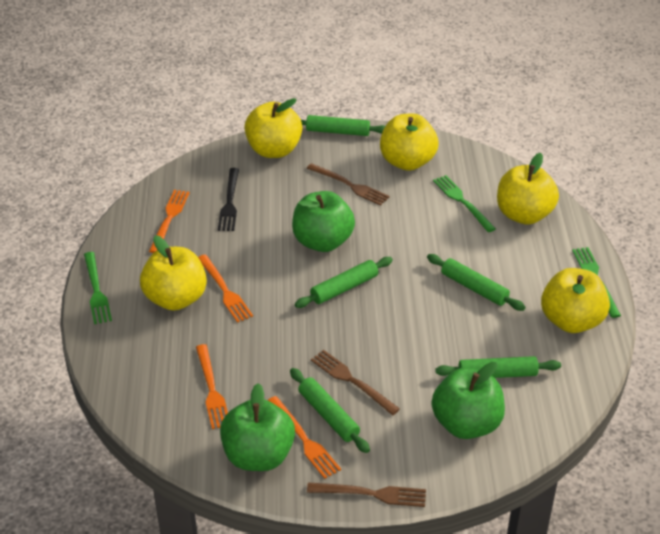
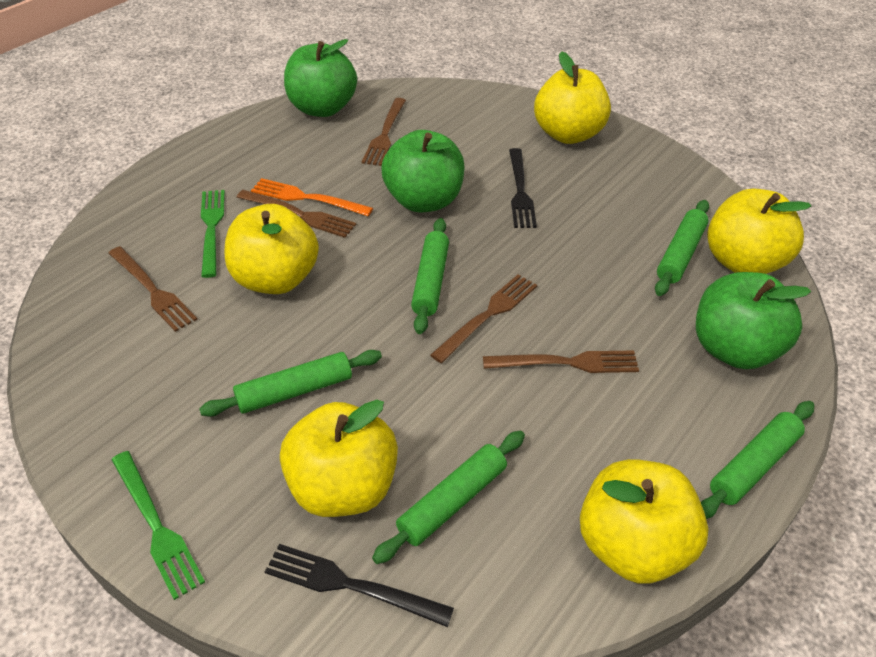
black fork: 1 -> 2
brown fork: 3 -> 5
green fork: 3 -> 2
orange fork: 4 -> 1

